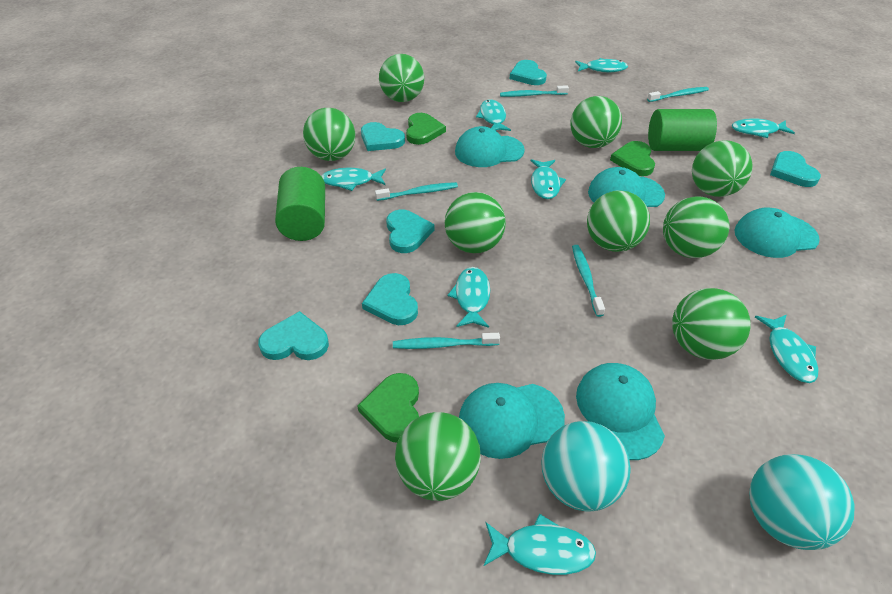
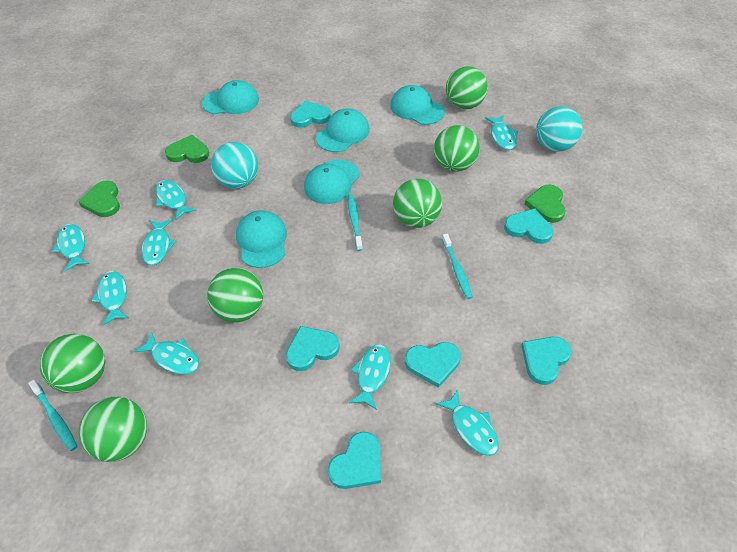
green ball: 9 -> 6
green cylinder: 2 -> 0
turquoise toothbrush: 5 -> 3

